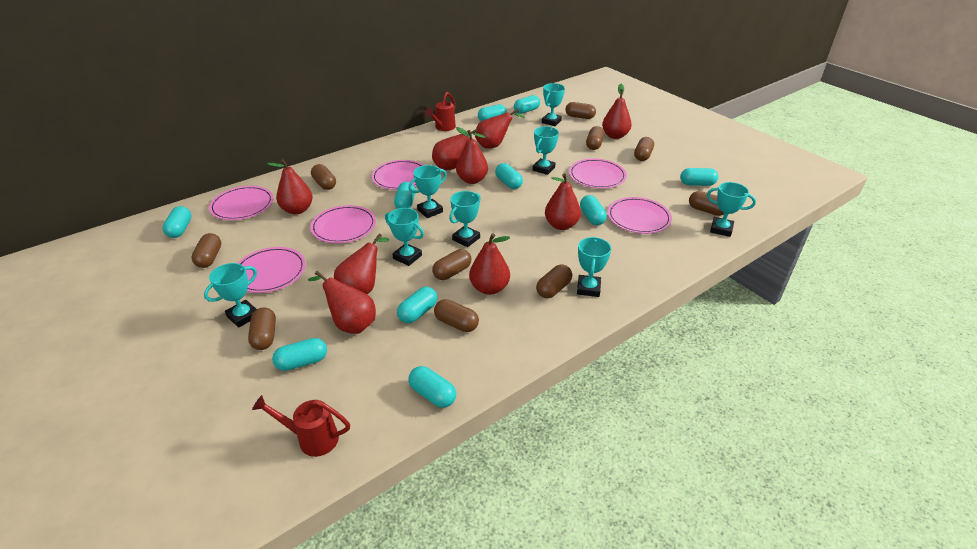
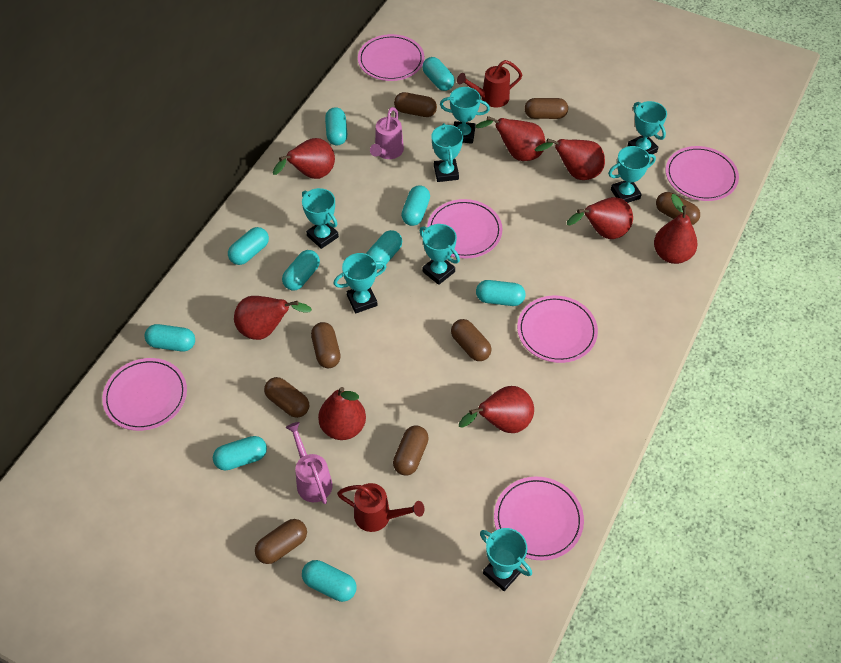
brown capsule: 10 -> 8
pink watering can: 0 -> 2
red pear: 9 -> 8

